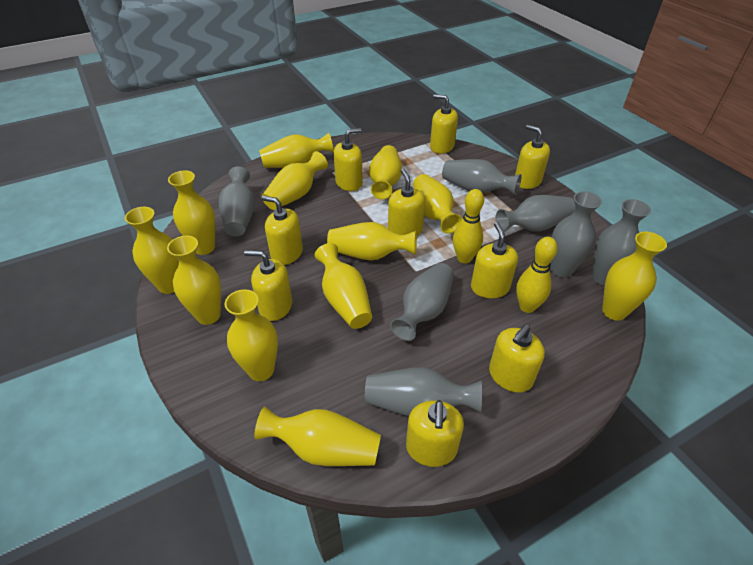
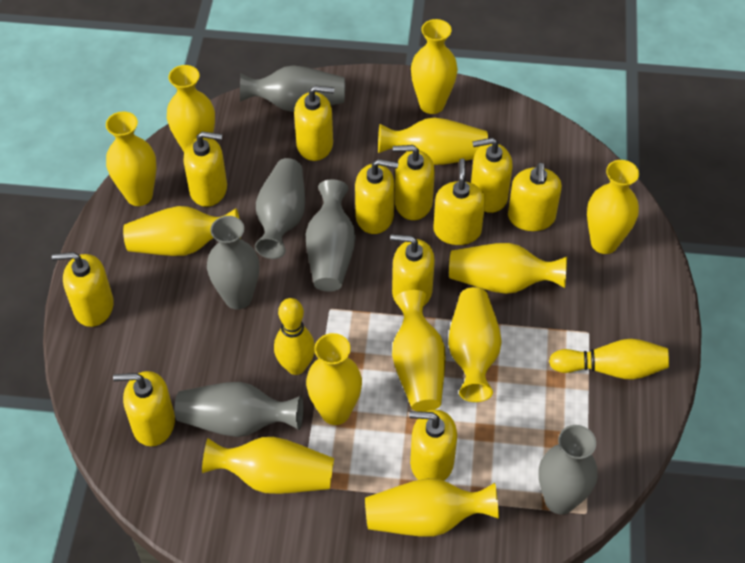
grey vase: 7 -> 6
yellow soap dispenser: 9 -> 11

